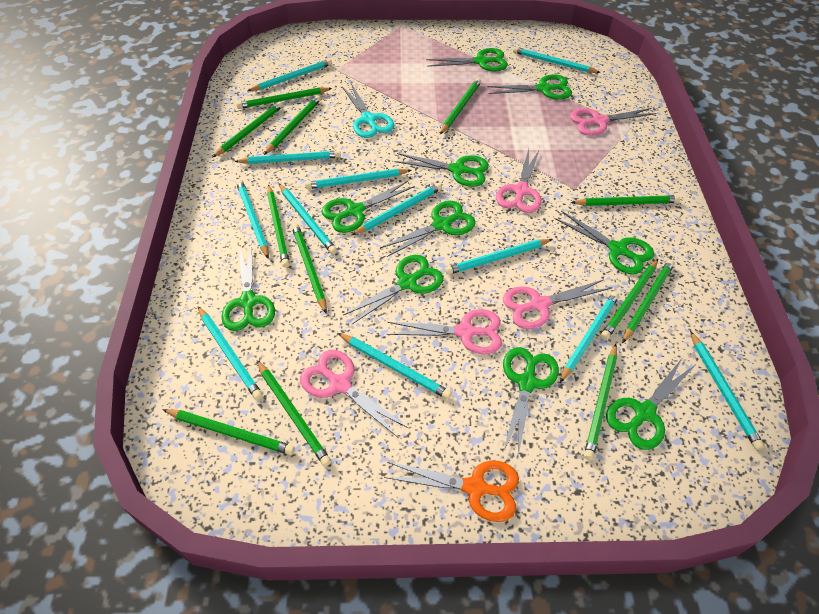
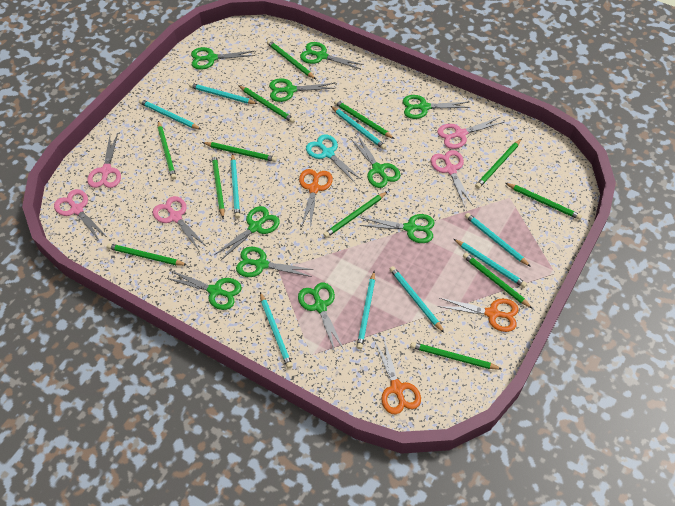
orange scissors: 1 -> 3
turquoise pencil: 12 -> 9

